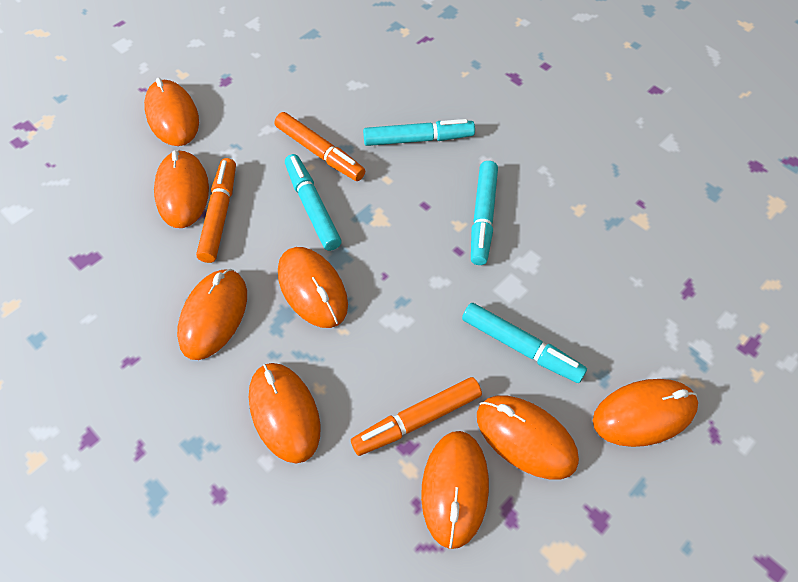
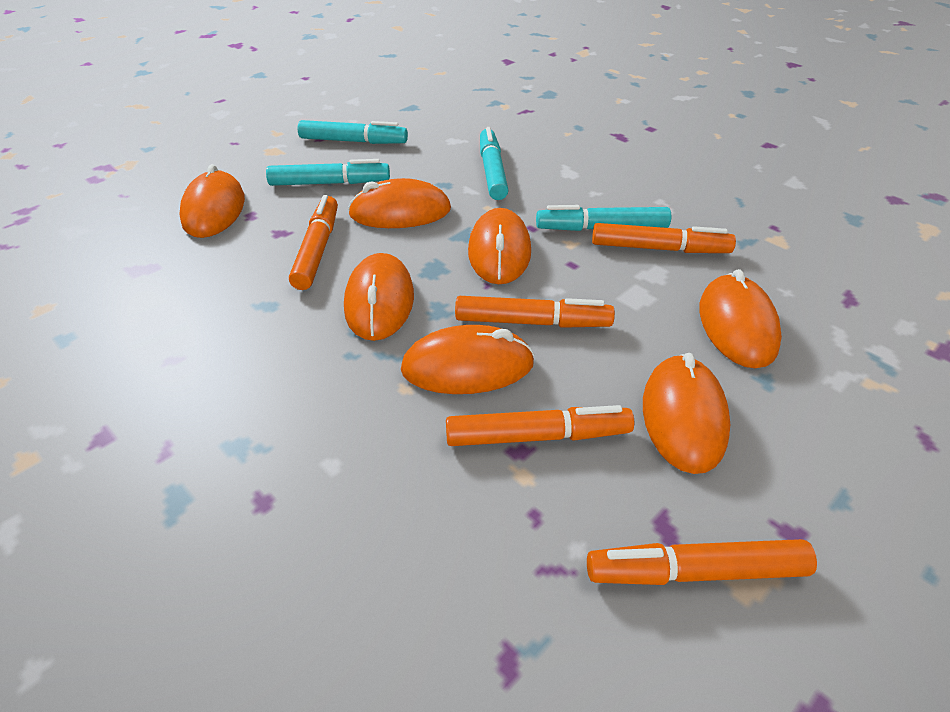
orange marker: 3 -> 5
orange mouse: 8 -> 7

